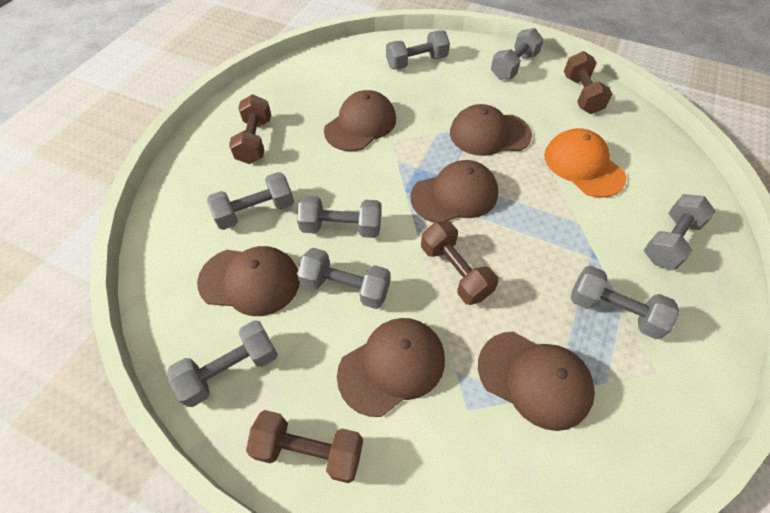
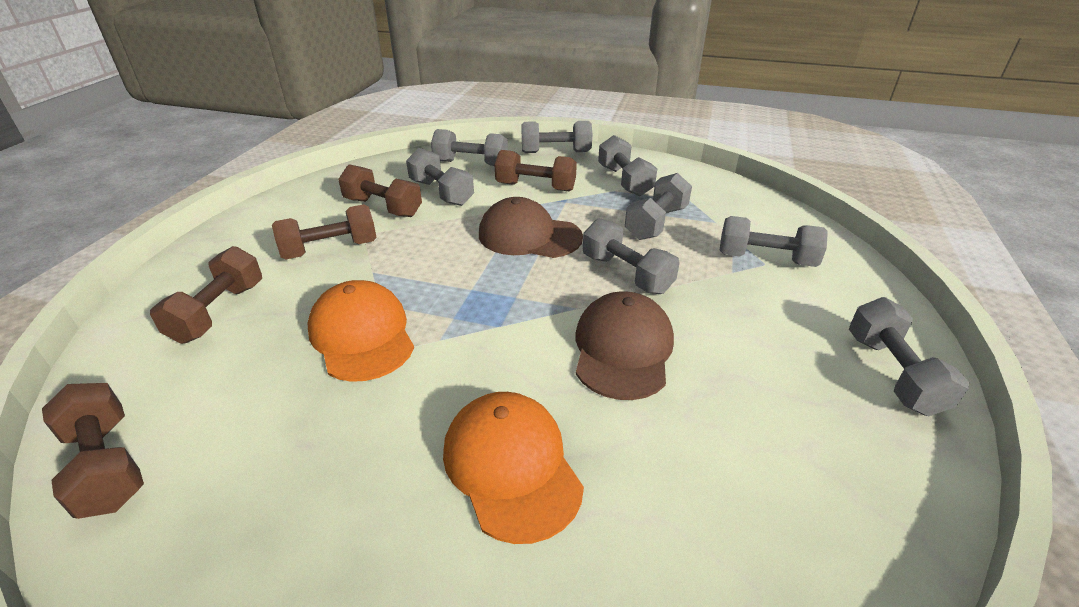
brown cap: 6 -> 2
brown dumbbell: 4 -> 5
orange cap: 1 -> 2

